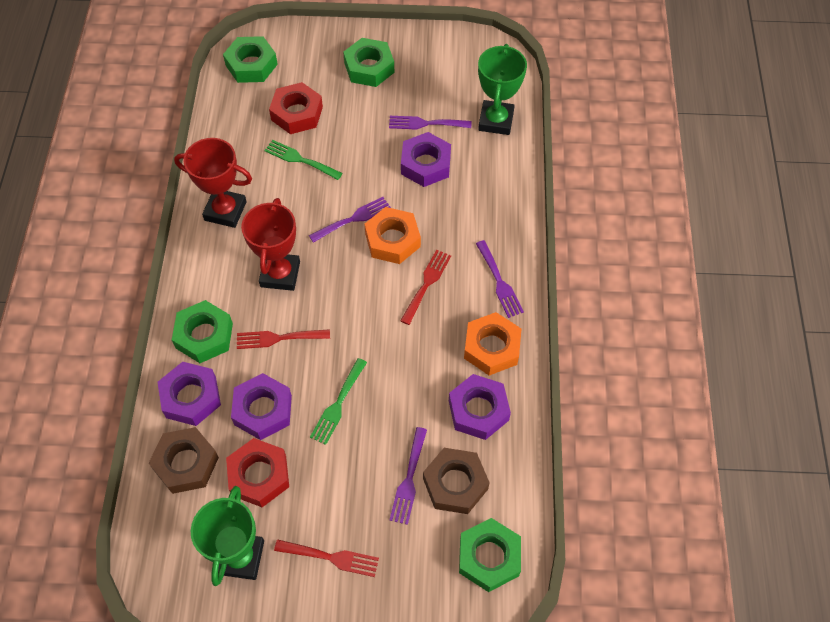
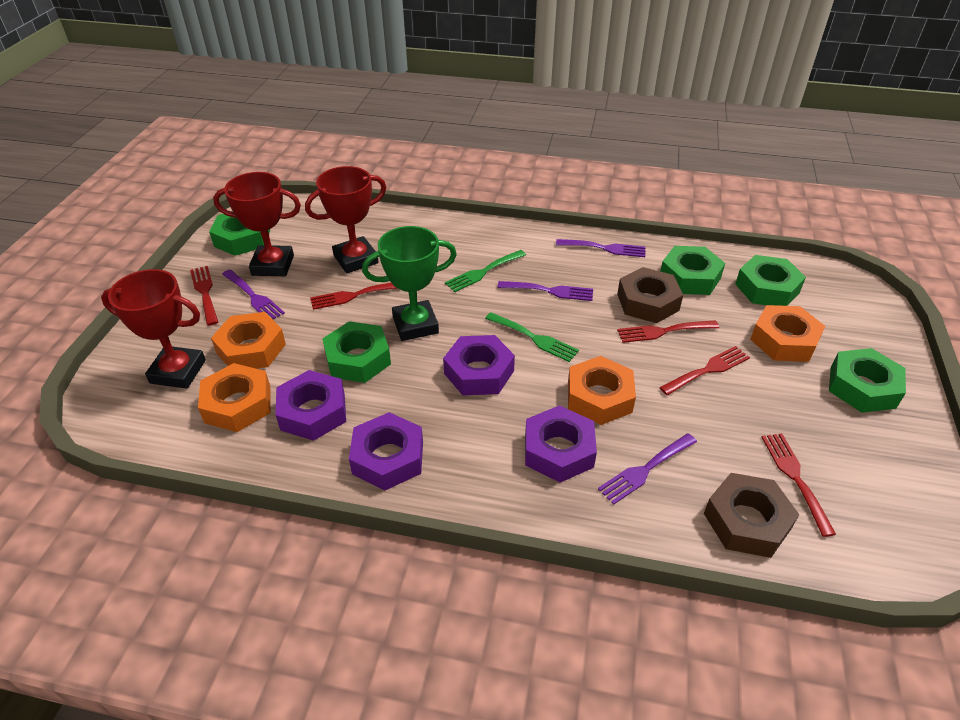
green nut: 4 -> 5
green trophy: 2 -> 1
orange nut: 2 -> 4
red fork: 3 -> 5
red nut: 2 -> 0
red trophy: 2 -> 3

